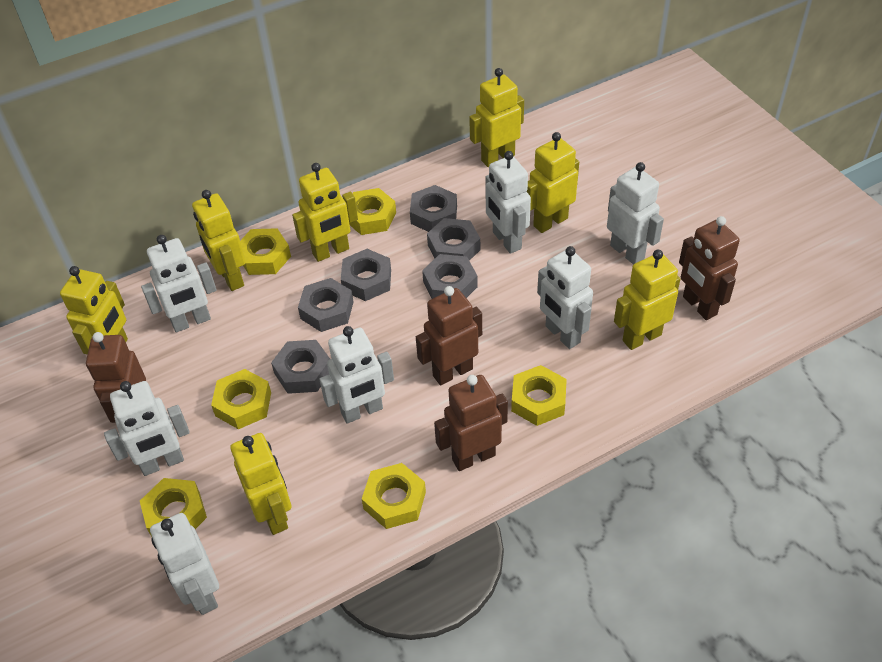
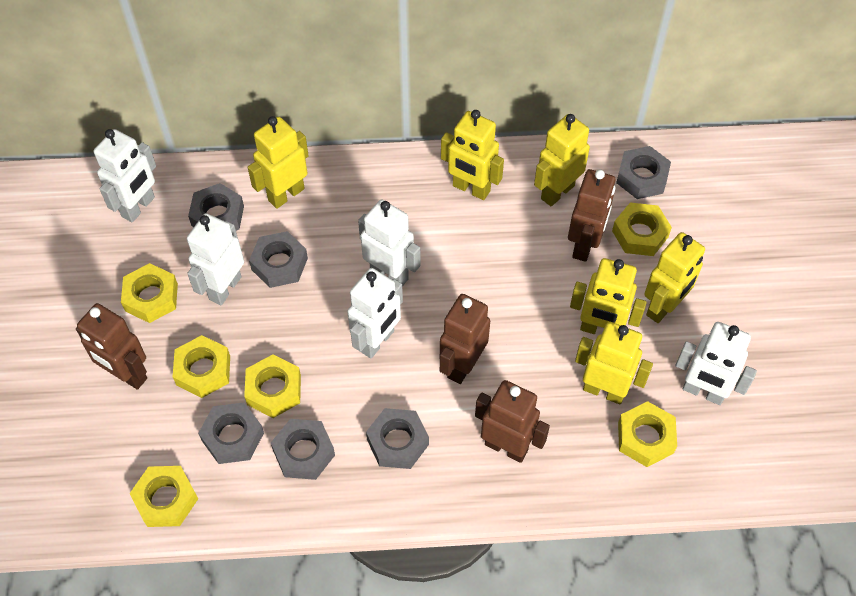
white robot: 7 -> 5
yellow robot: 7 -> 6

